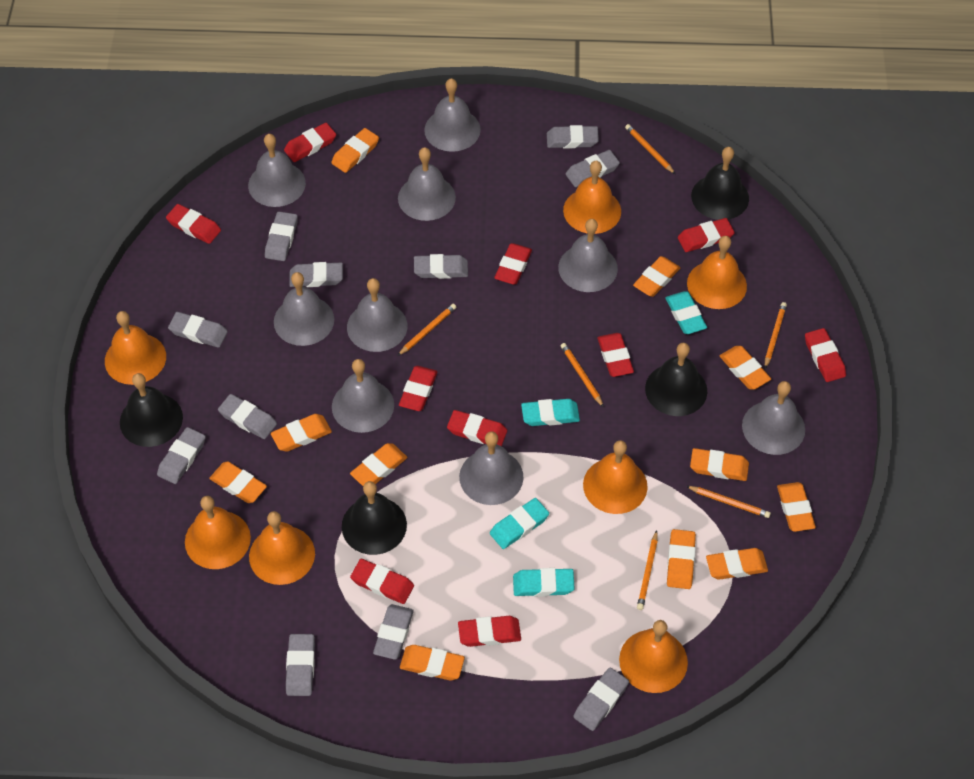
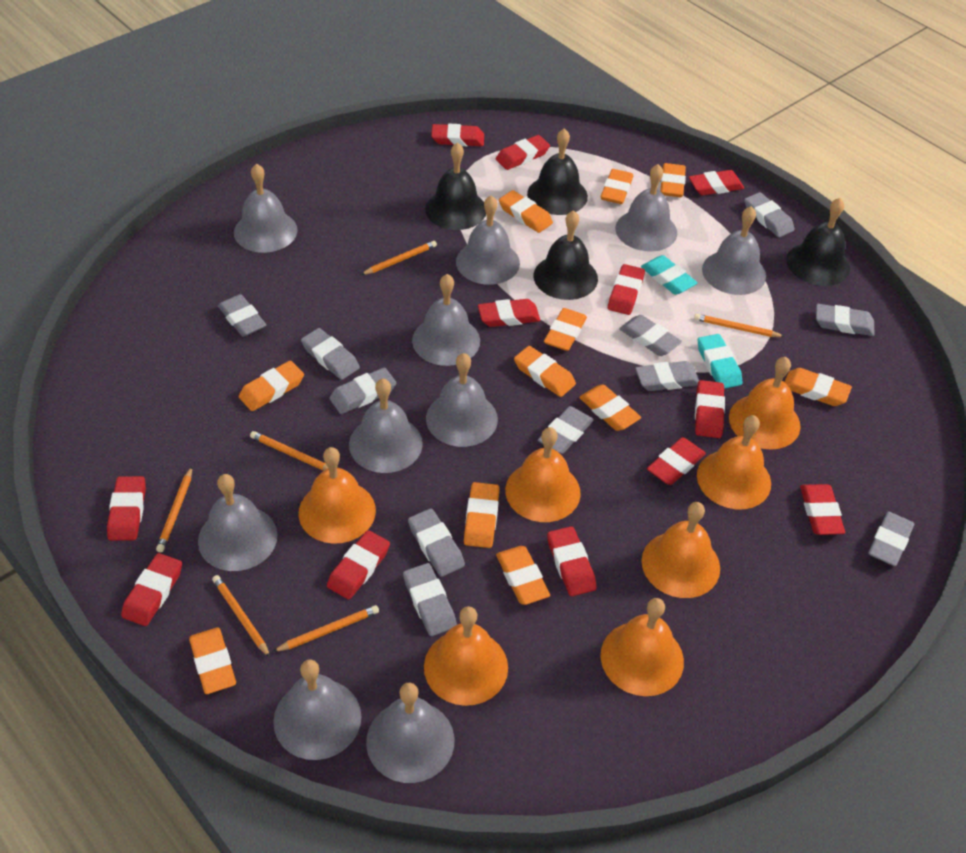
grey bell: 9 -> 10
red eraser: 10 -> 12
turquoise eraser: 4 -> 2

